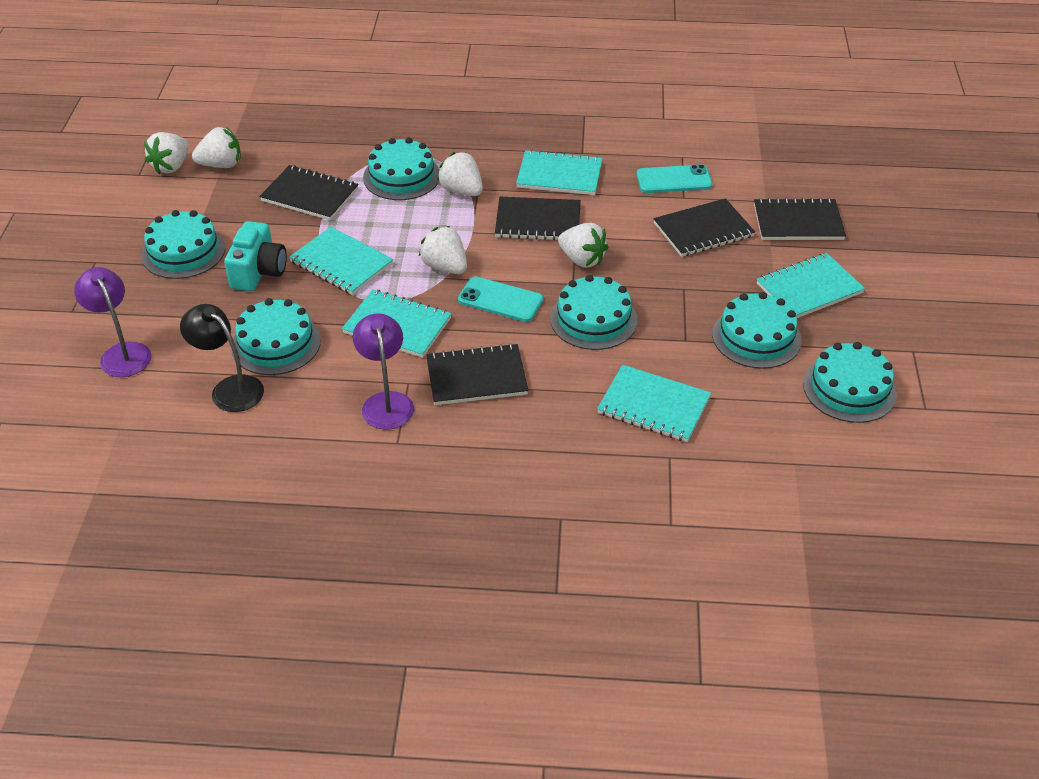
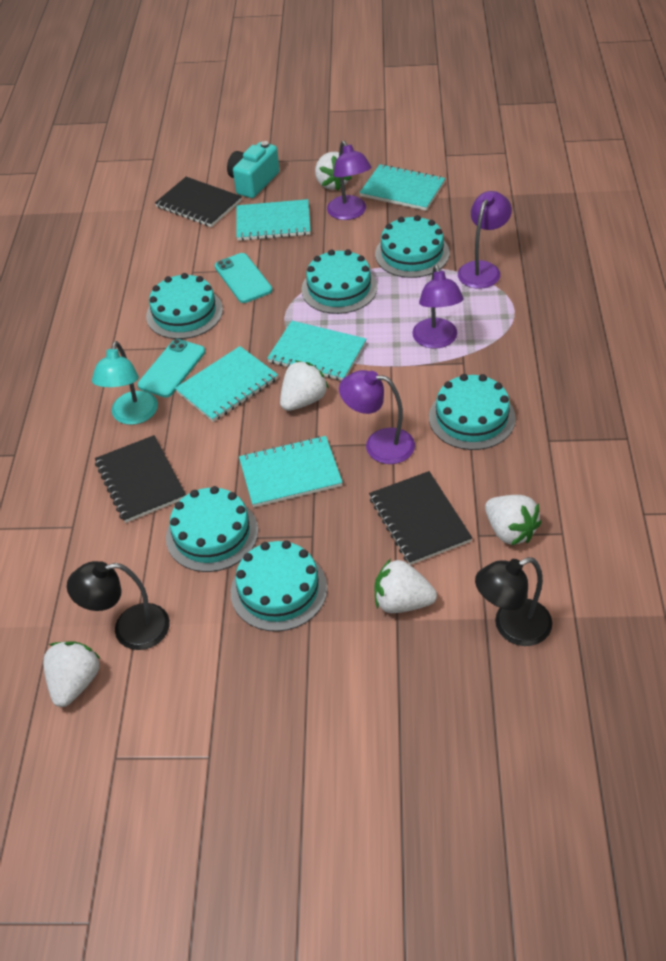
black lamp: 1 -> 2
black notebook: 5 -> 3
purple lamp: 2 -> 4
turquoise lamp: 0 -> 1

